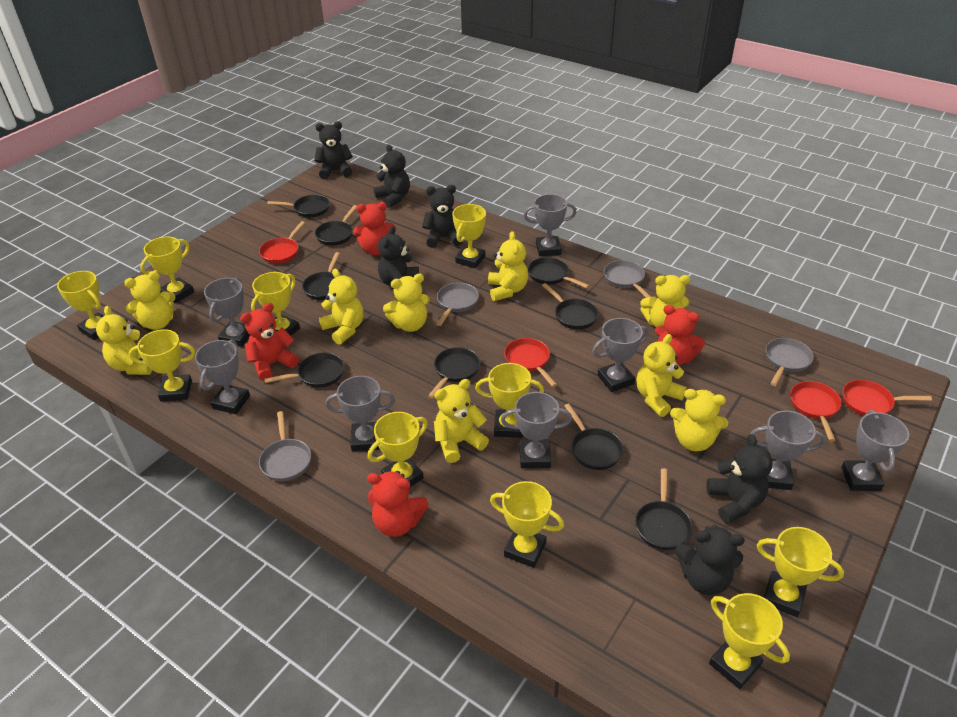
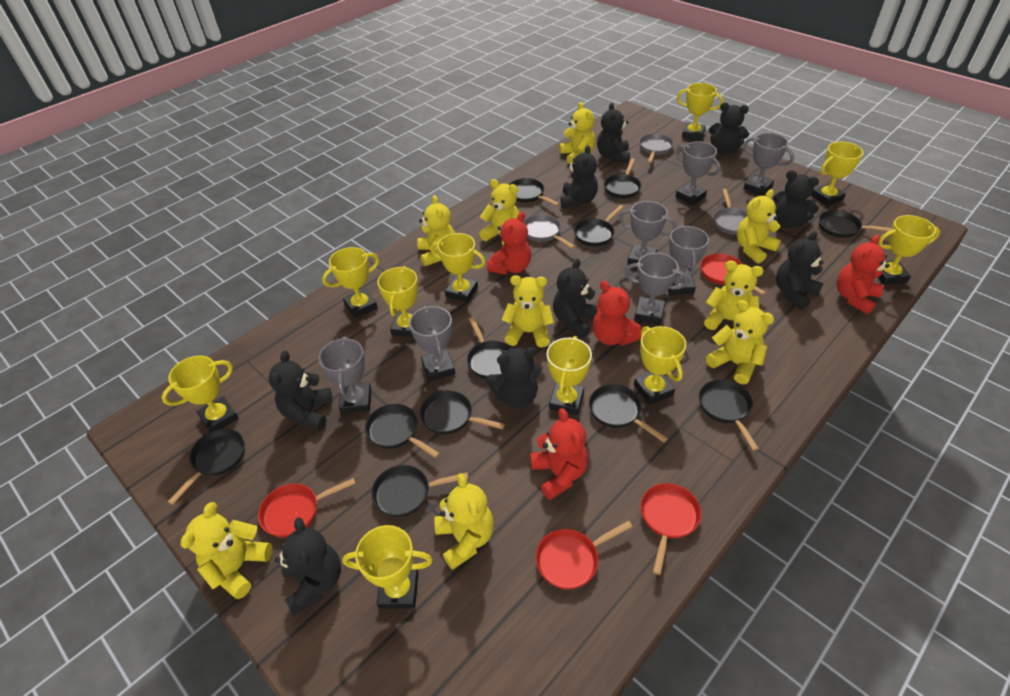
black pan: 9 -> 11
black teddy bear: 6 -> 9
grey pan: 4 -> 3
grey trophy: 8 -> 7

